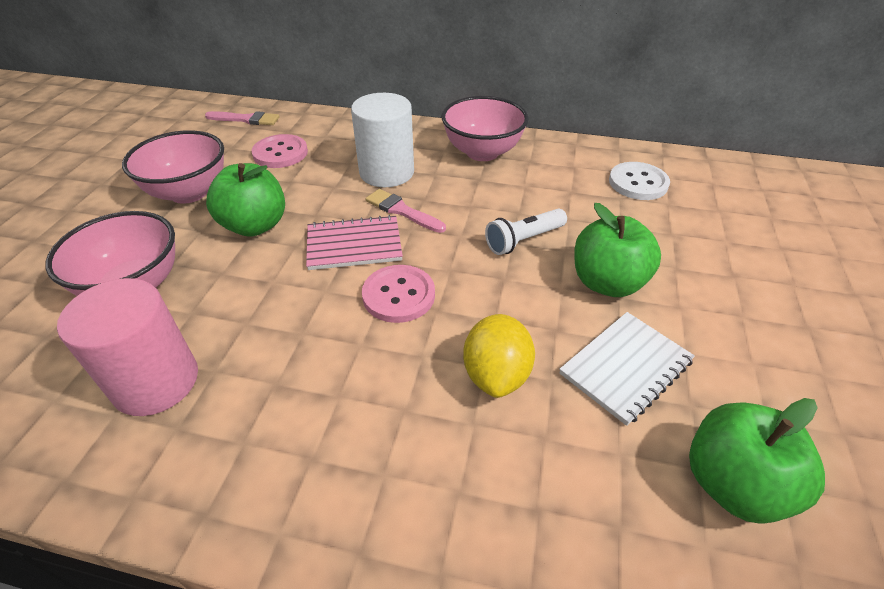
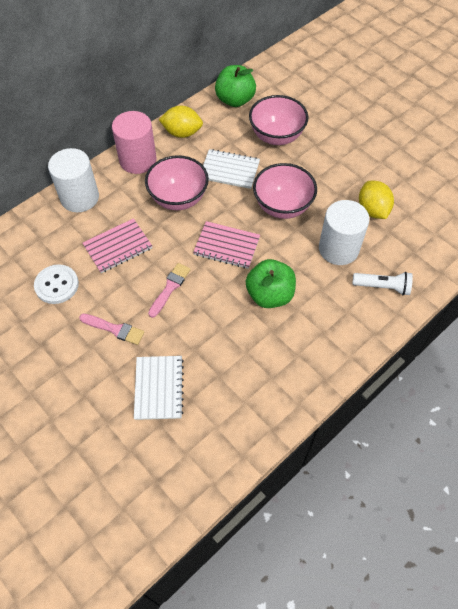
green apple: 3 -> 2
pink button: 2 -> 0
pink notebook: 1 -> 2
white cylinder: 1 -> 2
white notebook: 1 -> 2
yellow lemon: 1 -> 2

